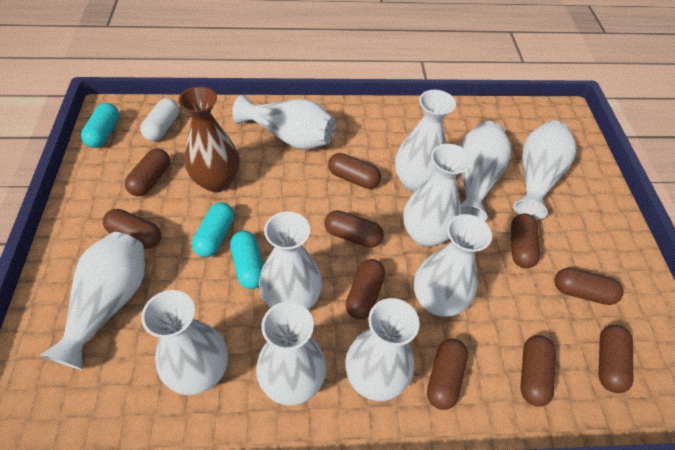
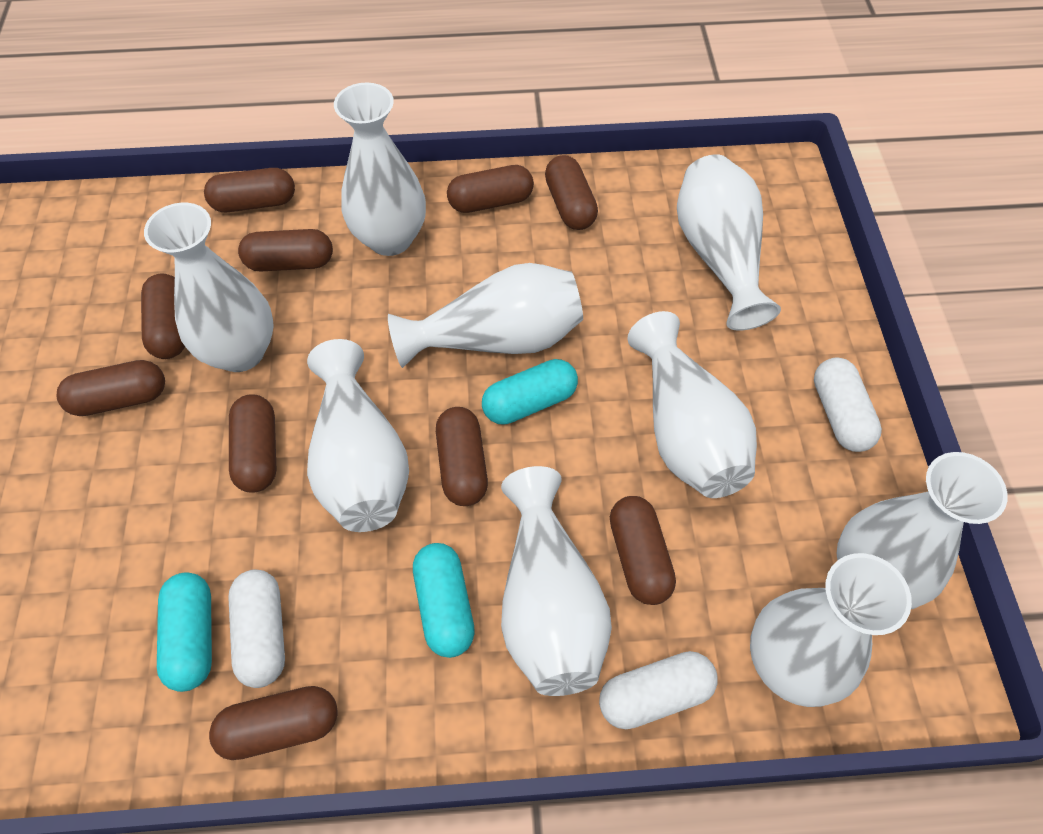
brown vase: 1 -> 0
white capsule: 1 -> 3
white vase: 11 -> 9

